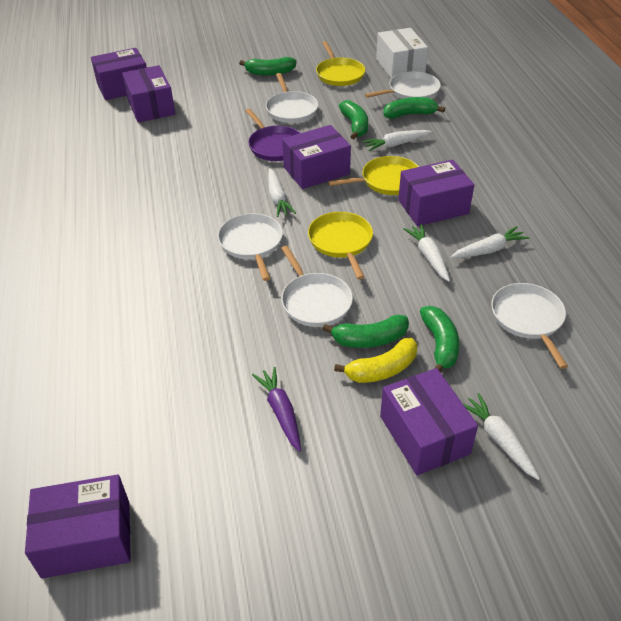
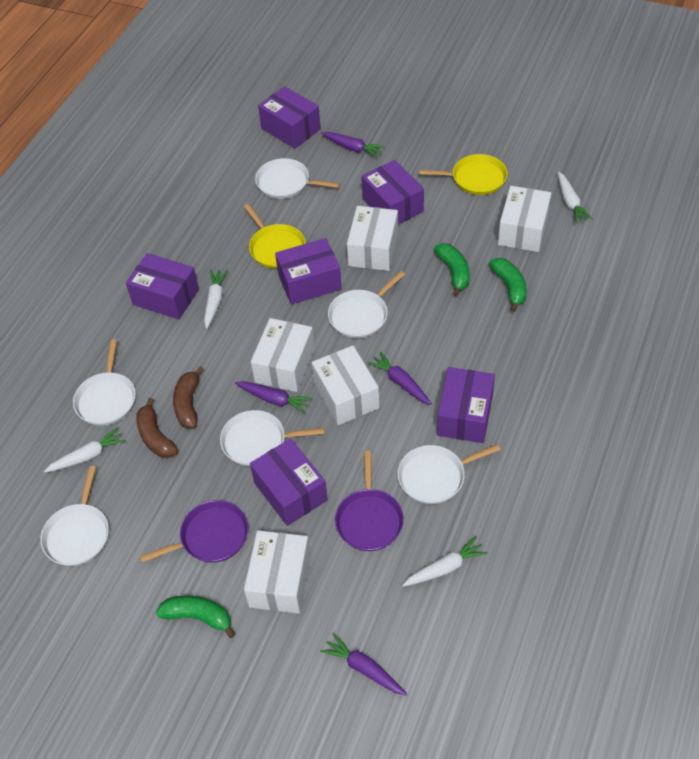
brown banana: 0 -> 2
green banana: 5 -> 3
purple carrot: 1 -> 4
purple pan: 1 -> 2
white box: 1 -> 5
white carrot: 5 -> 4
white pan: 5 -> 6
yellow banana: 1 -> 0
yellow pan: 3 -> 2

